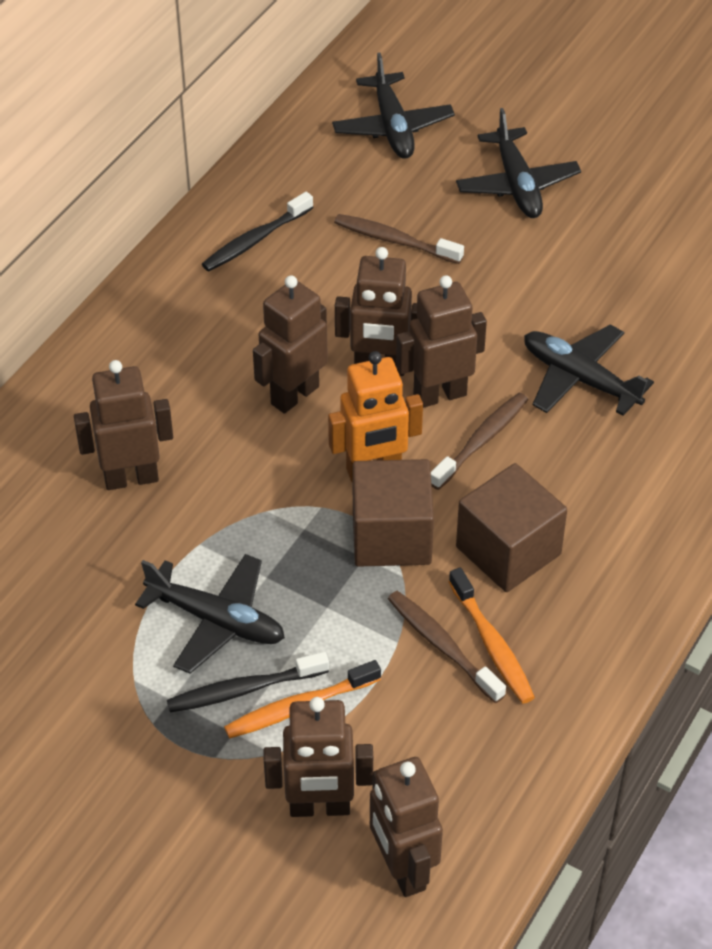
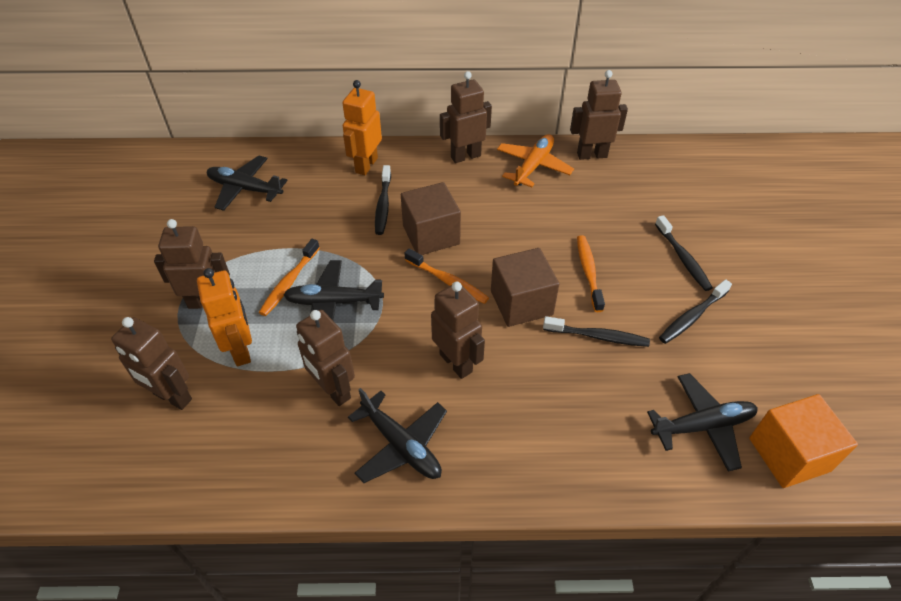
black toothbrush: 2 -> 4
brown toothbrush: 3 -> 0
orange cube: 0 -> 1
orange plane: 0 -> 1
orange robot: 1 -> 2
orange toothbrush: 2 -> 3

